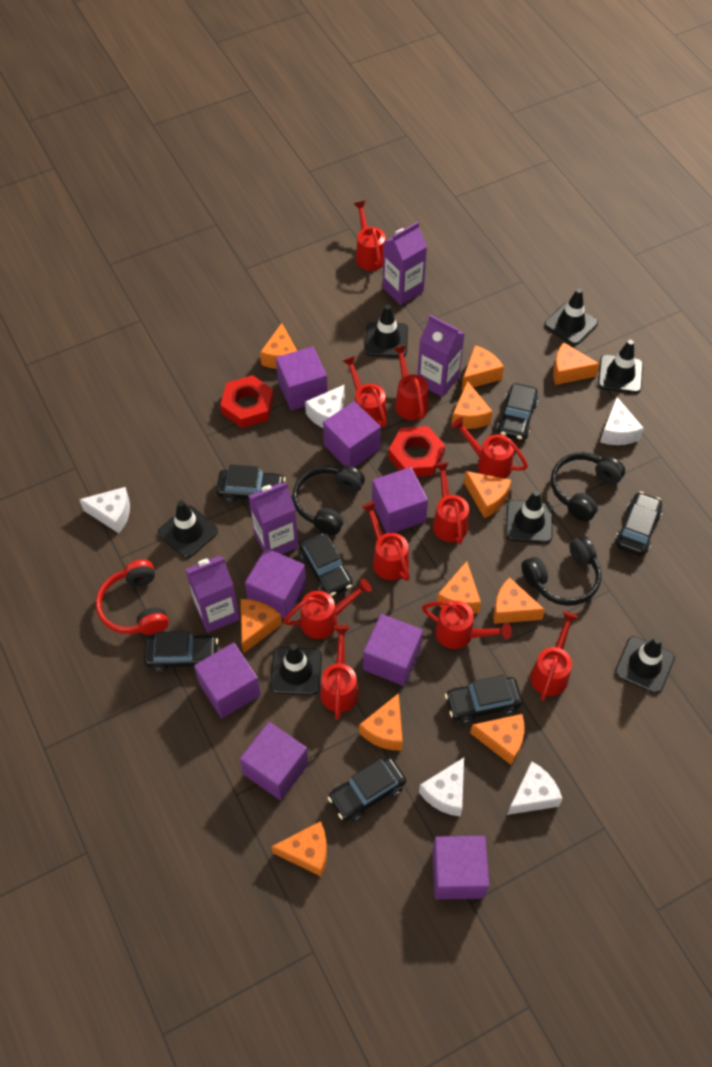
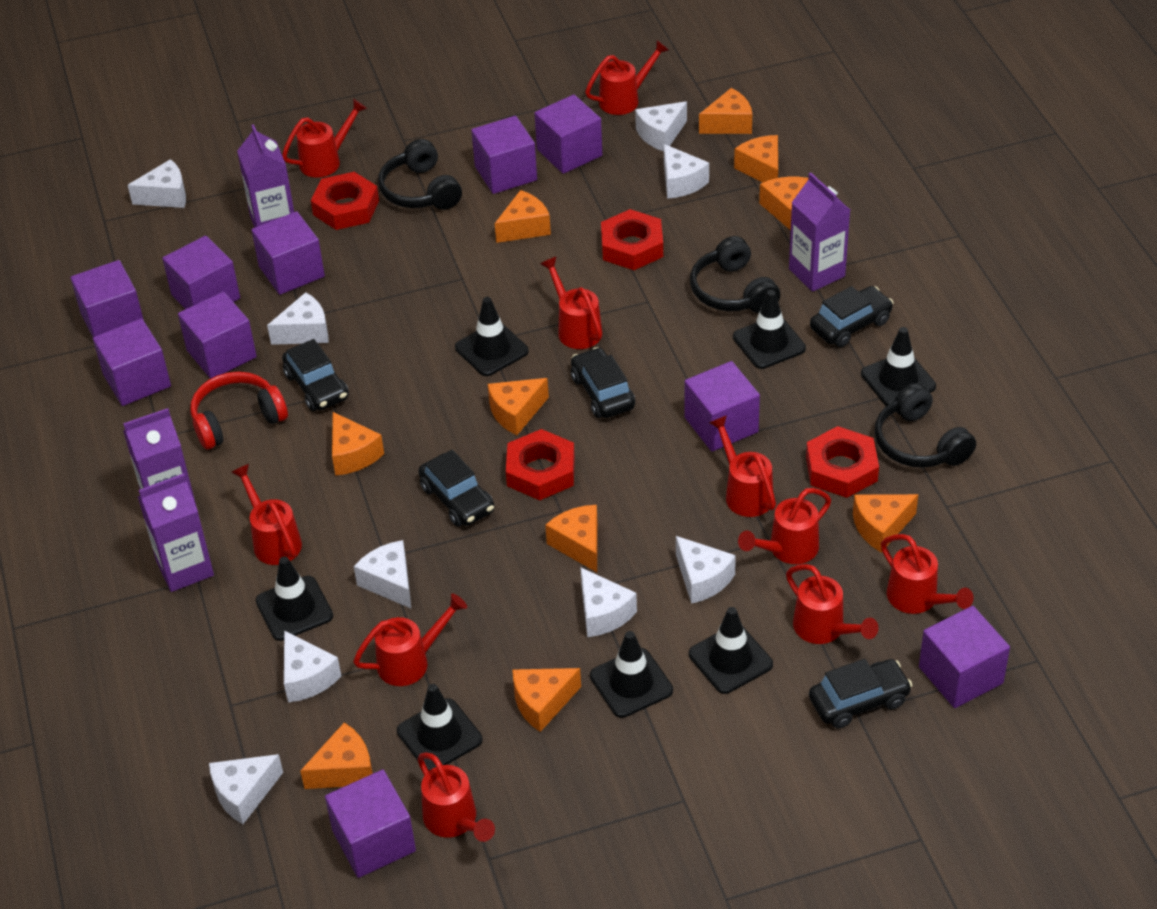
black car: 7 -> 5
orange cheese: 11 -> 10
purple cube: 8 -> 10
red nut: 2 -> 4
white cheese: 5 -> 9

